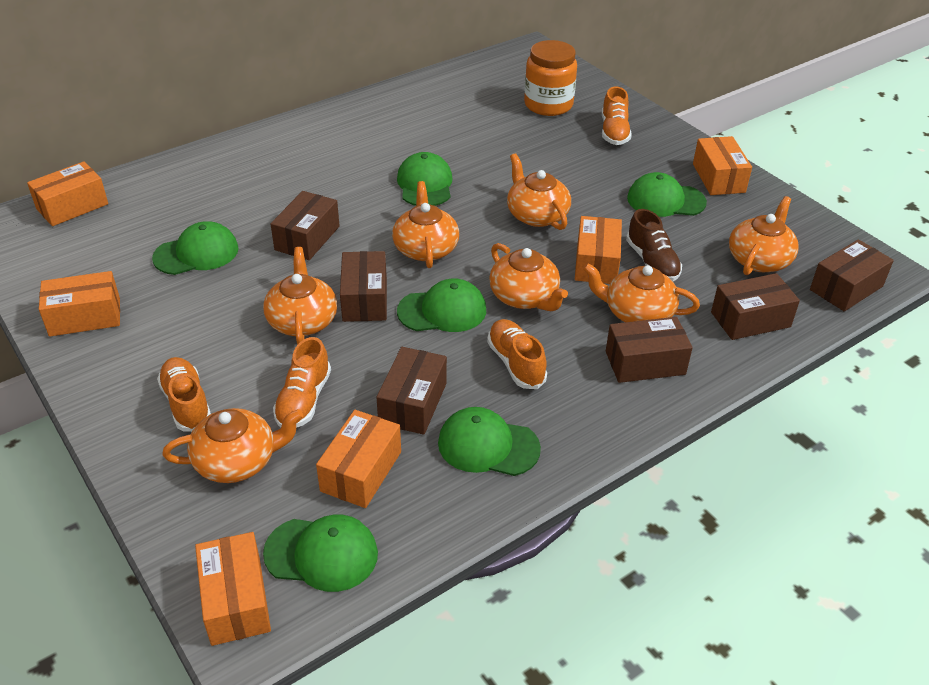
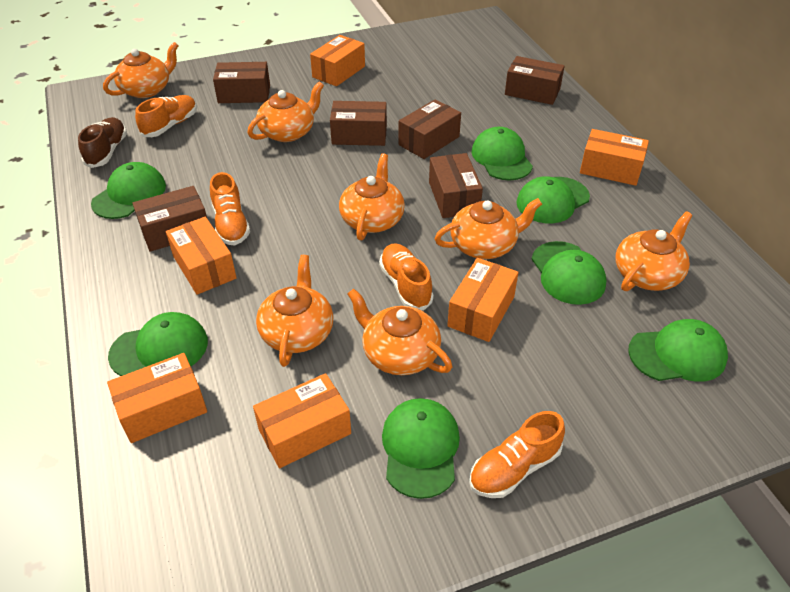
green cap: 6 -> 7
orange jar: 1 -> 0

